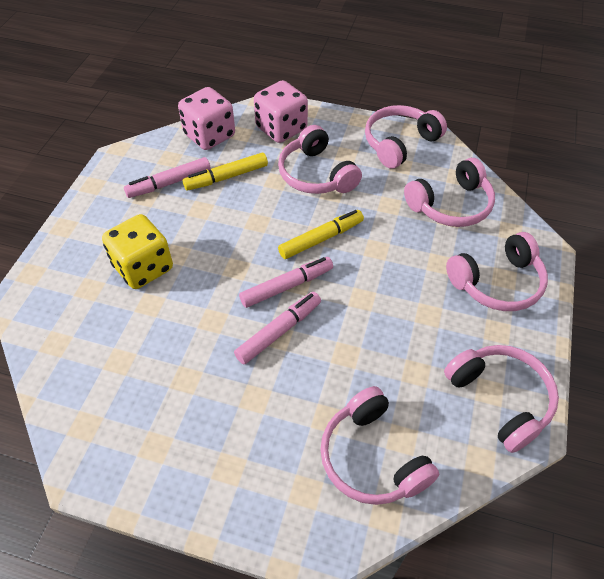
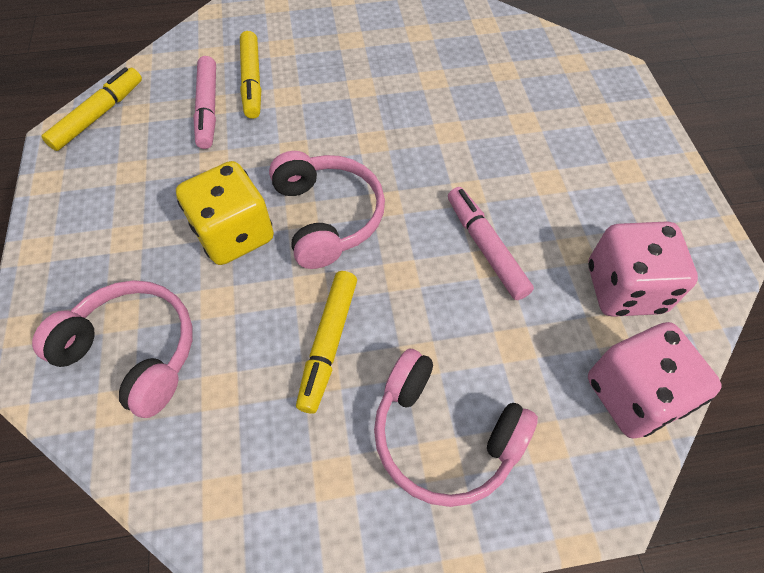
pink headphones: 6 -> 3
pink marker: 3 -> 2
yellow marker: 2 -> 3

